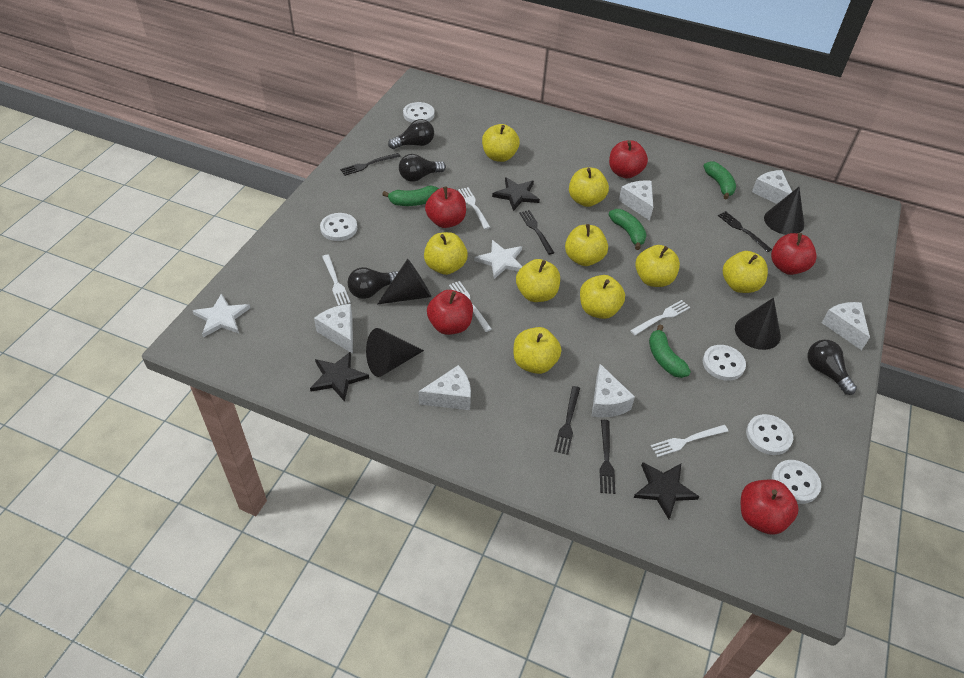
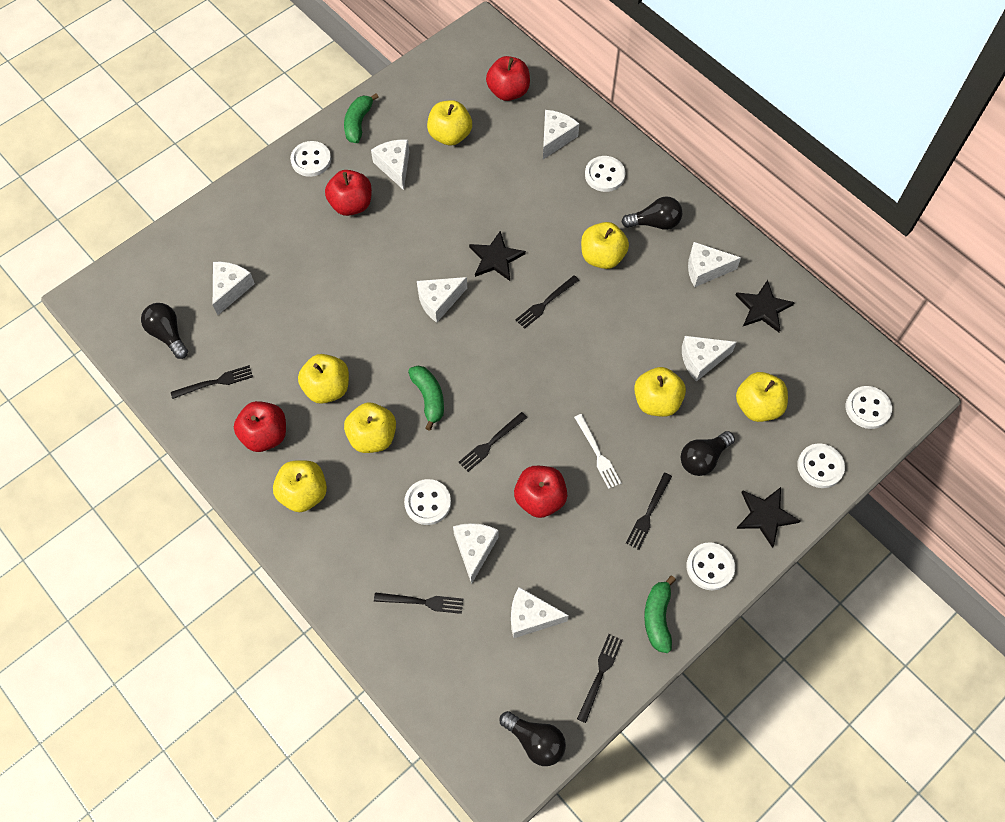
black cone: 4 -> 0
black fork: 5 -> 6
green banana: 4 -> 3
red apple: 5 -> 4
white button: 5 -> 6
white cheese: 6 -> 8
white fork: 5 -> 1
white star: 2 -> 0
yellow apple: 9 -> 7

